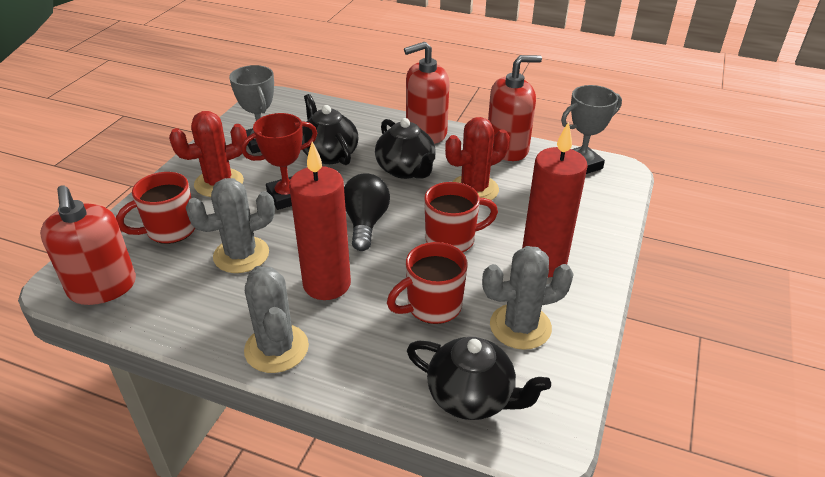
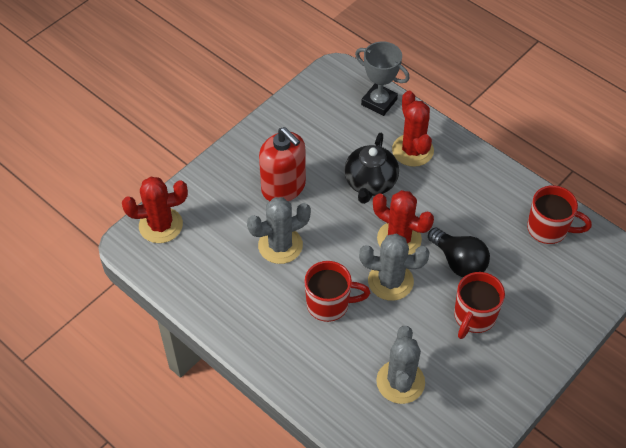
black teapot: 3 -> 1
grey trophy: 2 -> 1
red cactus: 2 -> 3
red candle: 2 -> 0
red soap dispenser: 3 -> 1
red trophy: 1 -> 0

